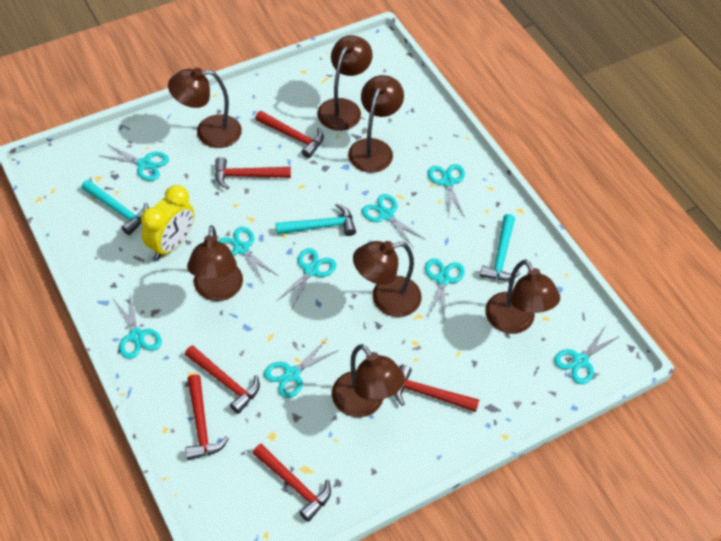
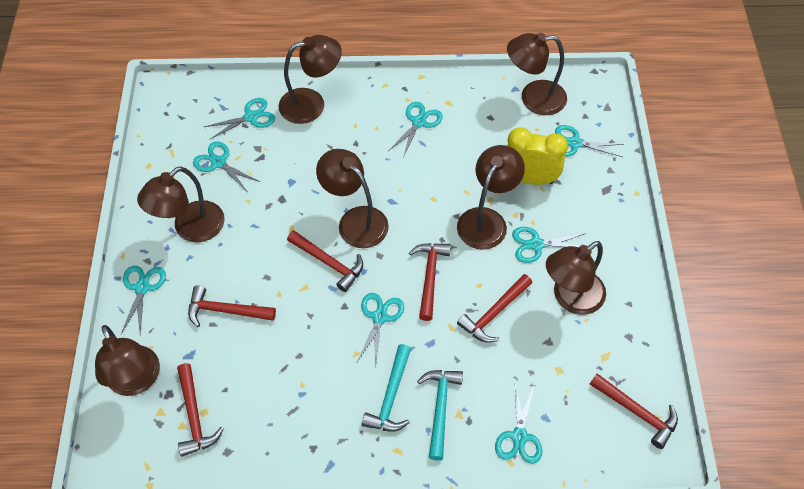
turquoise hammer: 3 -> 2
turquoise scissors: 9 -> 8

